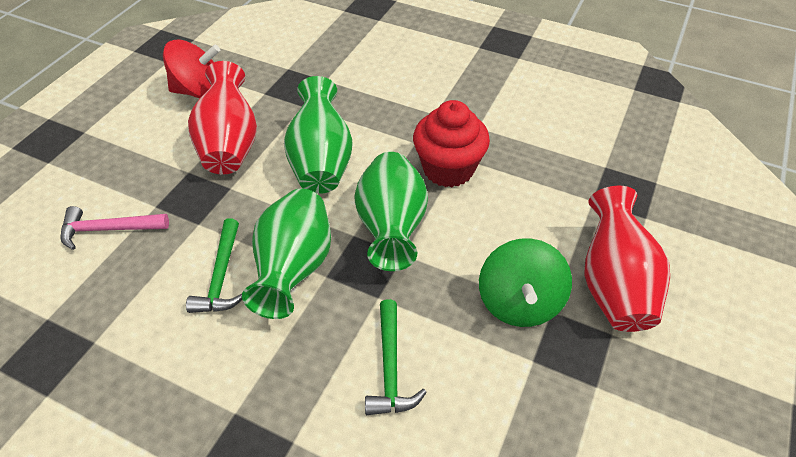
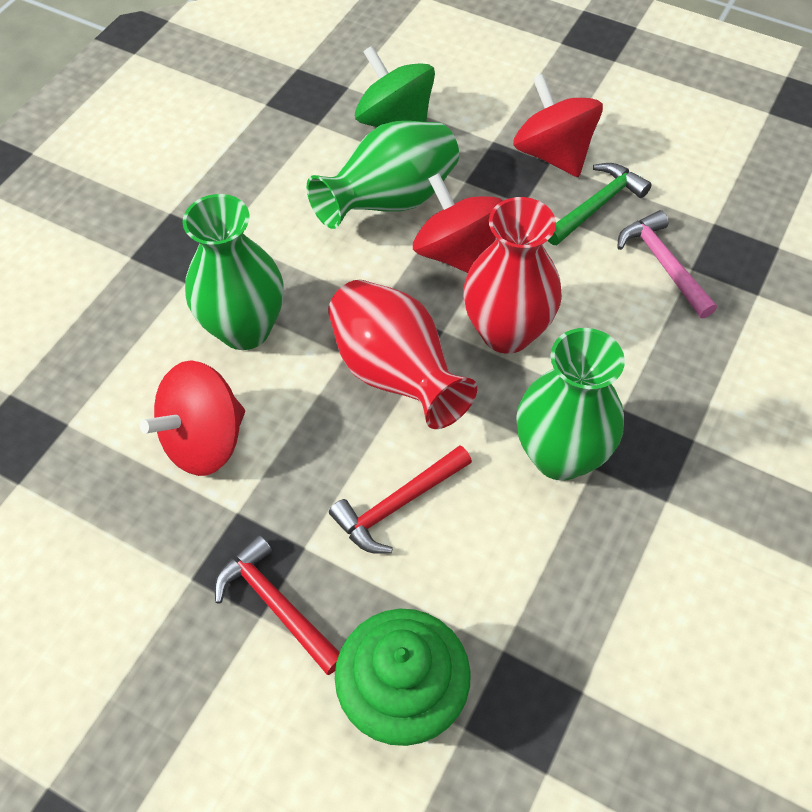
green cupcake: 0 -> 1
green hammer: 2 -> 1
red cupcake: 1 -> 0
red hammer: 0 -> 2
red spinning top: 1 -> 3

